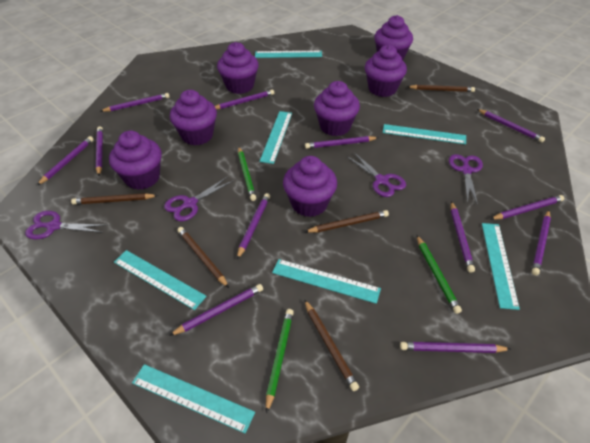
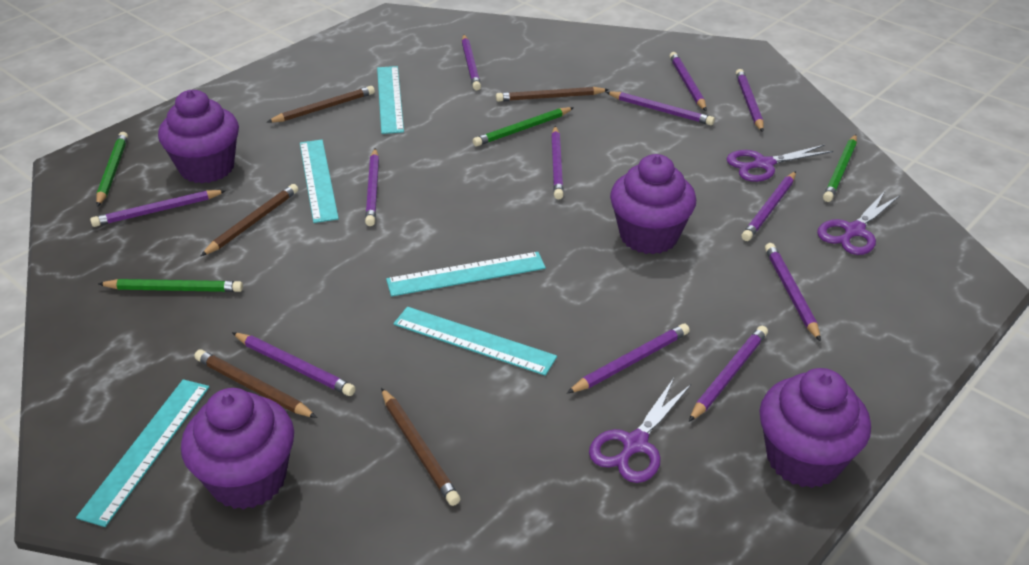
green pencil: 3 -> 4
purple cupcake: 7 -> 4
purple scissors: 4 -> 3
turquoise ruler: 7 -> 5

